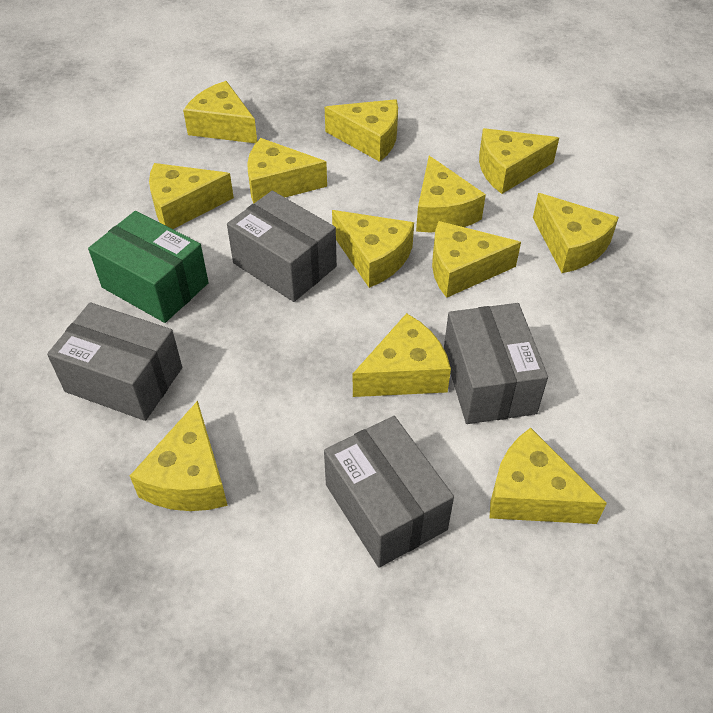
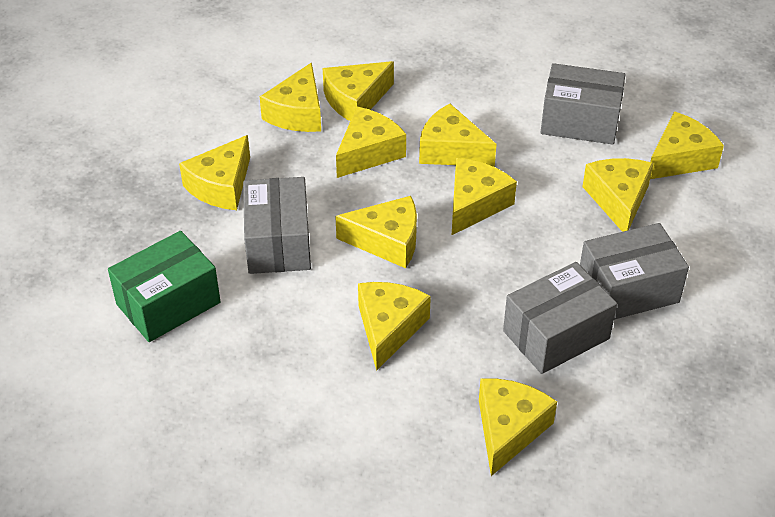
yellow cheese: 12 -> 11

